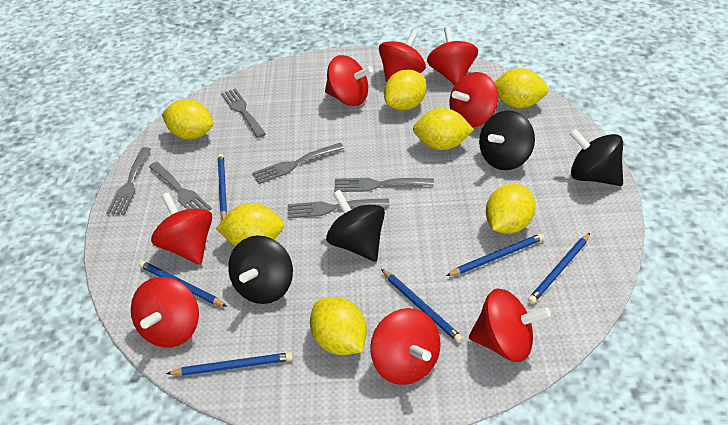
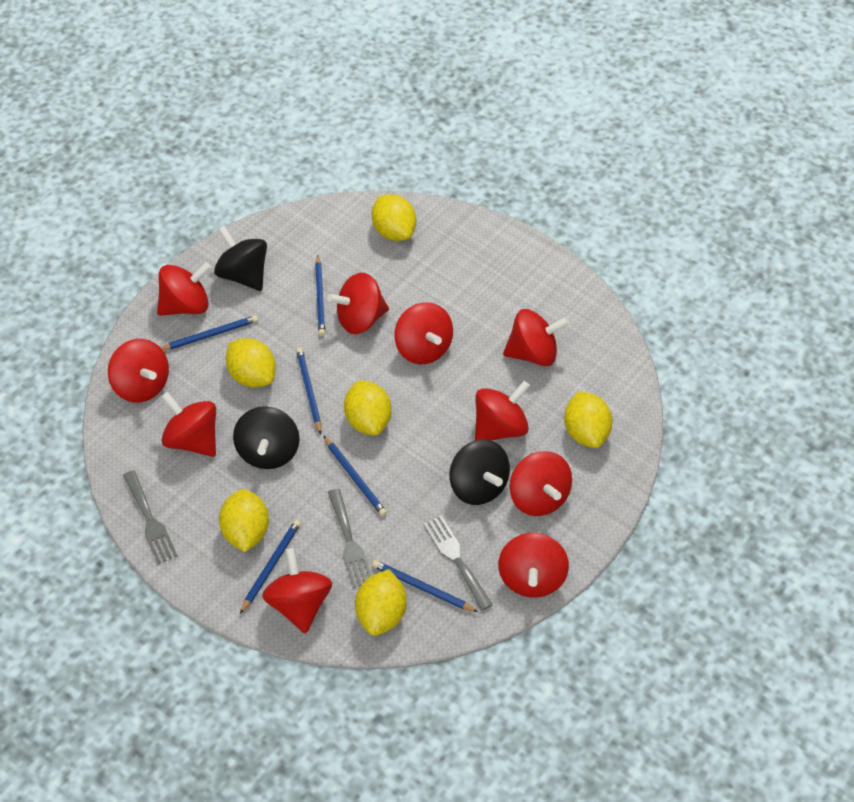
black spinning top: 4 -> 3
grey fork: 6 -> 3
red spinning top: 8 -> 10
yellow lemon: 7 -> 6

